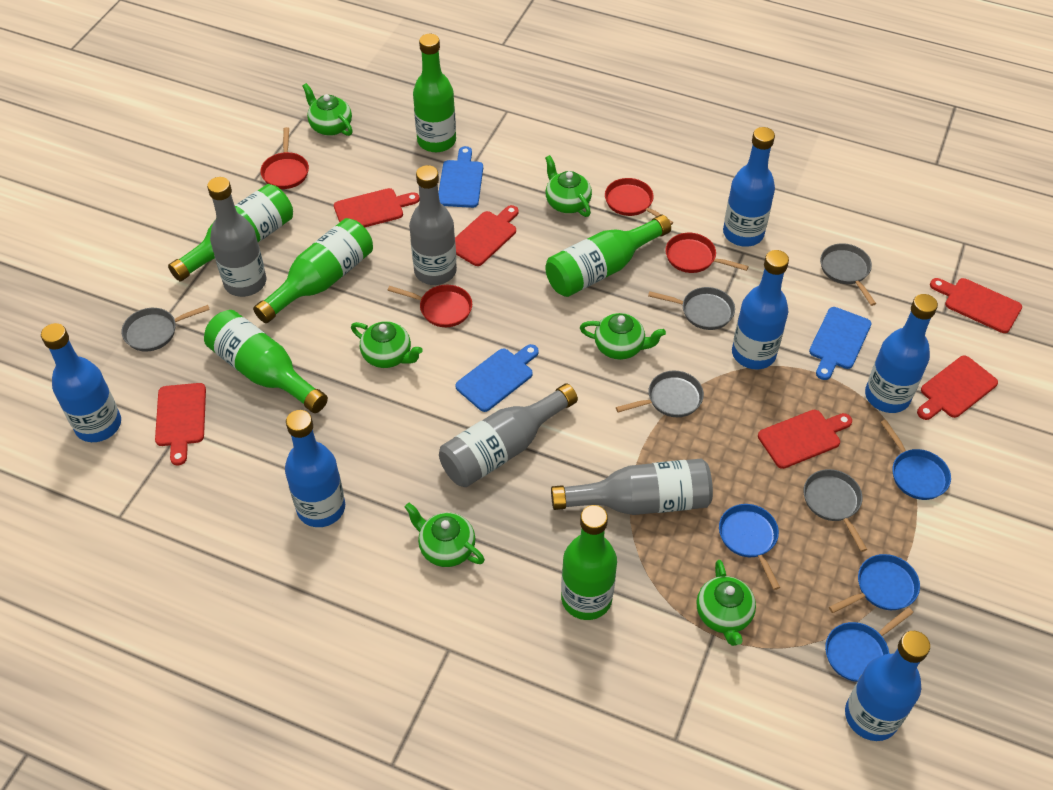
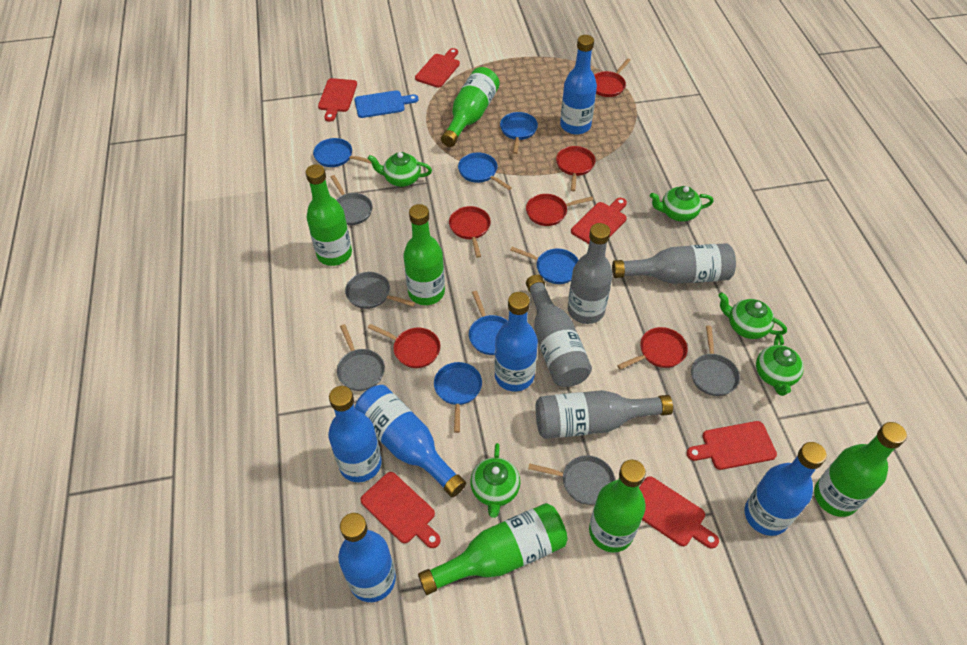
blue cutting board: 3 -> 1
blue pan: 4 -> 6
green teapot: 6 -> 5
red pan: 4 -> 6

